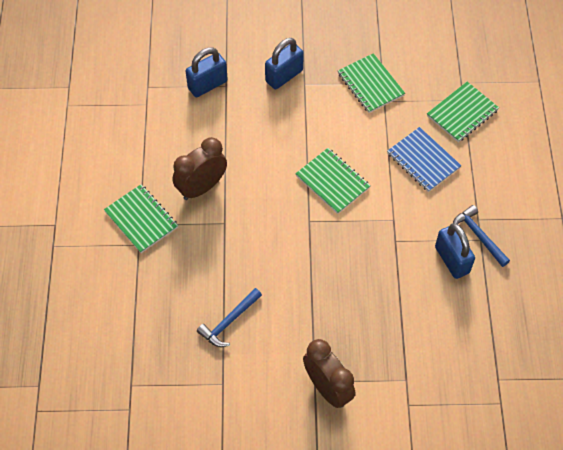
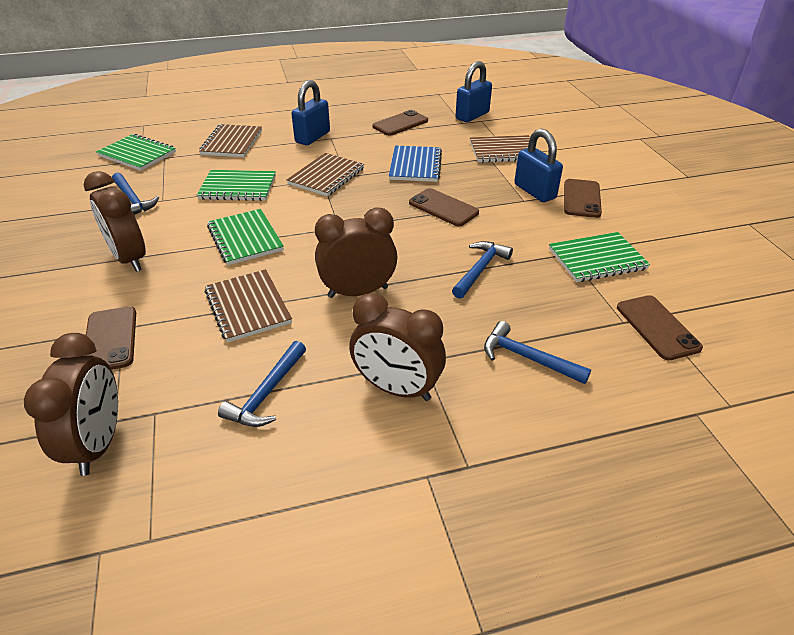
blue hammer: 2 -> 4
brown clock: 2 -> 4
brown notebook: 0 -> 4
brown phone: 0 -> 5

